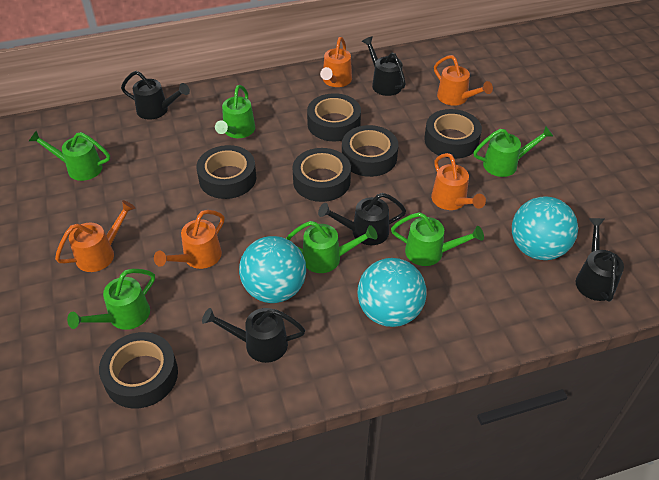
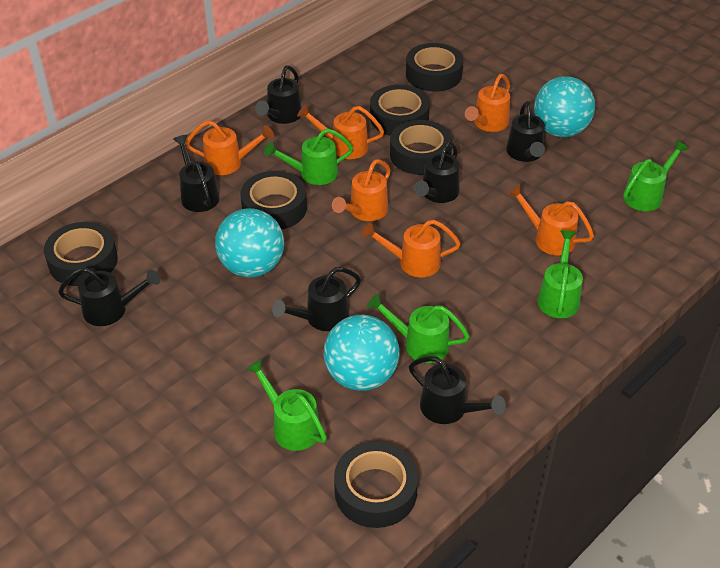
black watering can: 5 -> 7
green watering can: 6 -> 5
orange watering can: 5 -> 6

